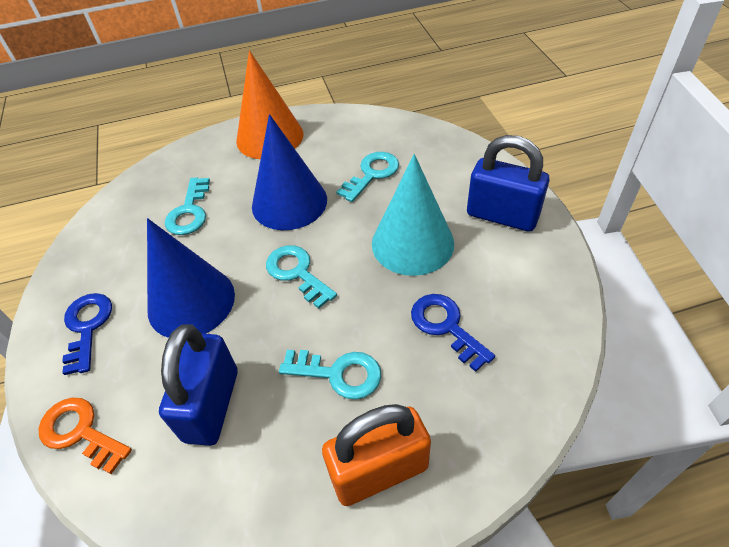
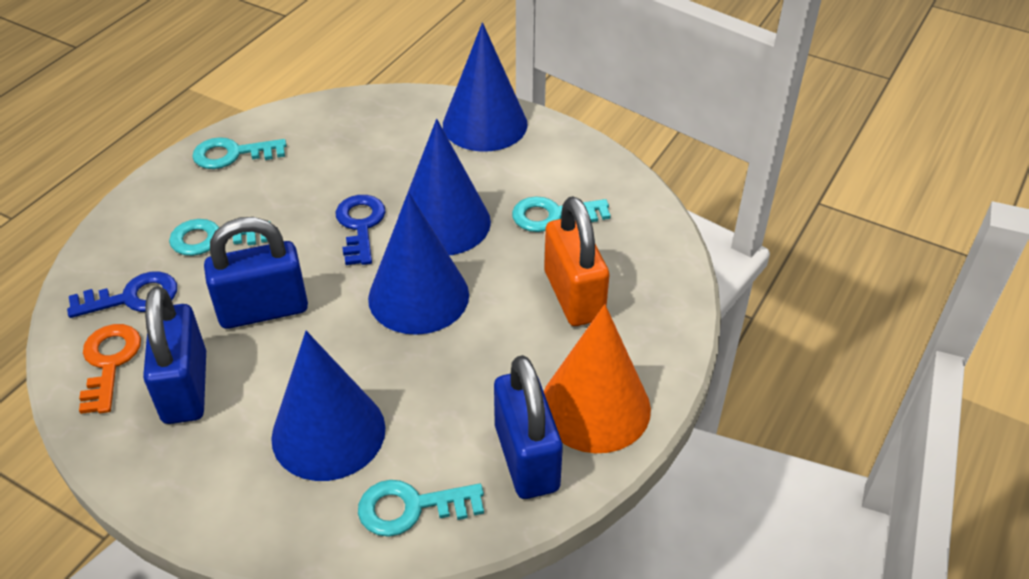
blue cone: 2 -> 4
blue padlock: 2 -> 3
turquoise cone: 1 -> 0

